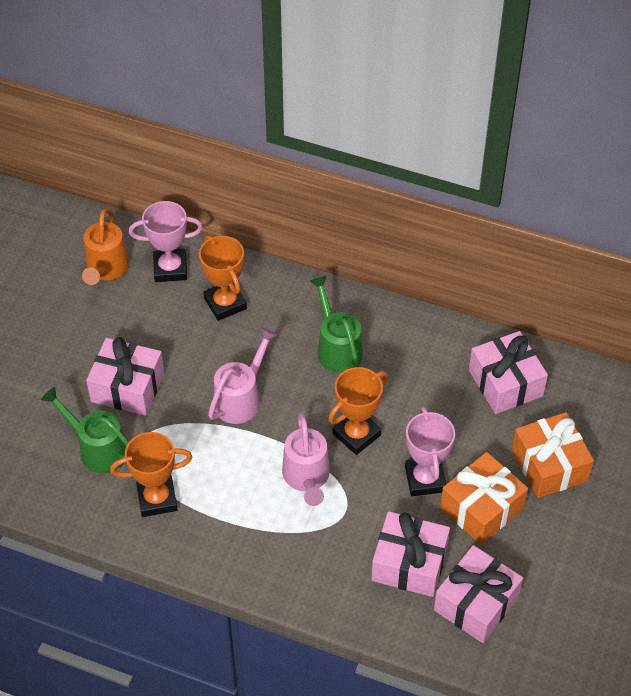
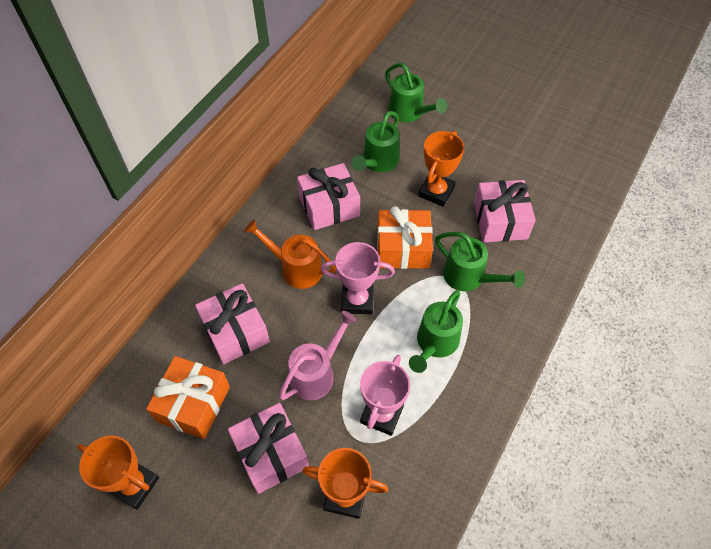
green watering can: 2 -> 4
pink watering can: 2 -> 1

